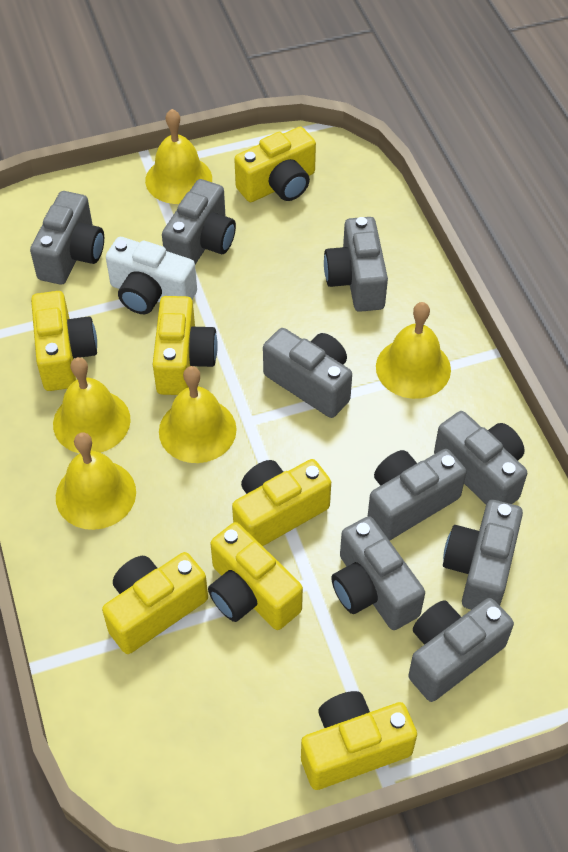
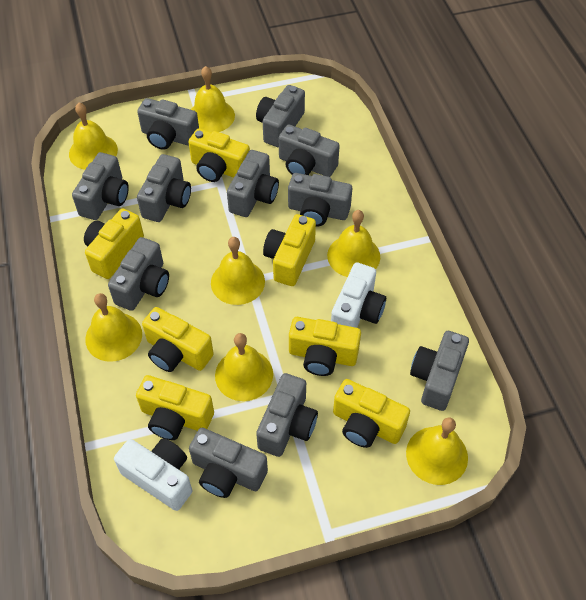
grey camera: 9 -> 11
white camera: 1 -> 2
yellow bell: 5 -> 7

